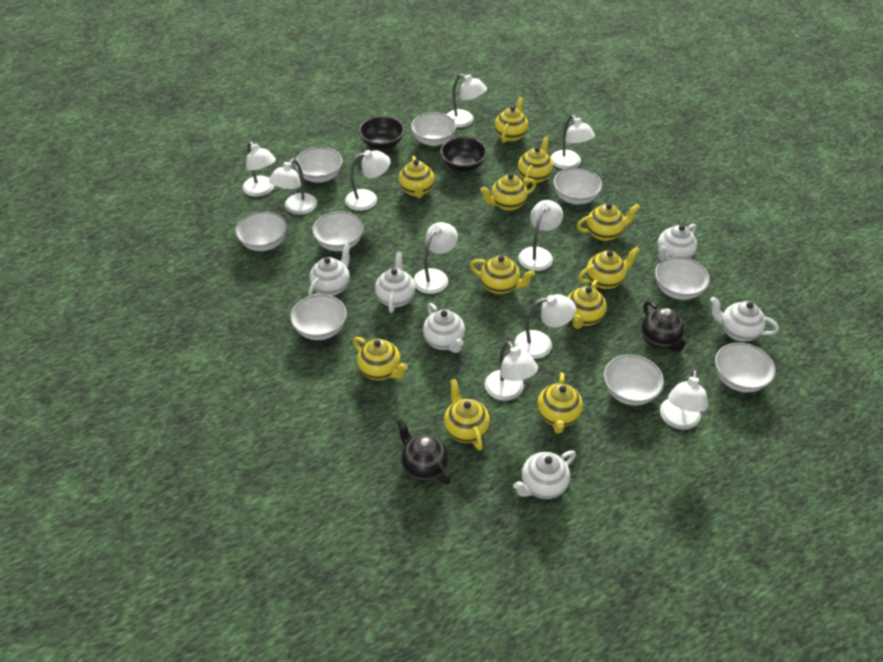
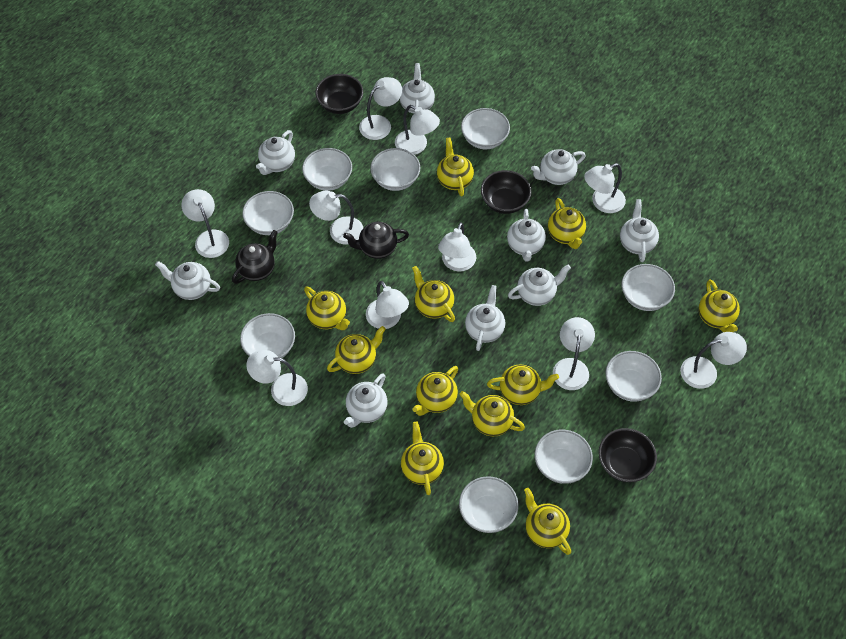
black bowl: 2 -> 3
white teapot: 6 -> 9

